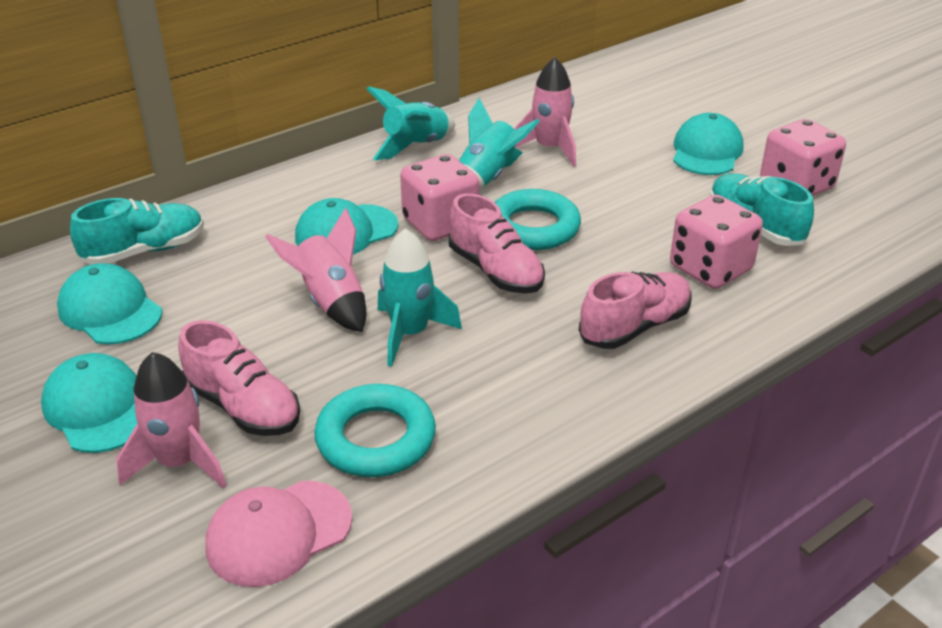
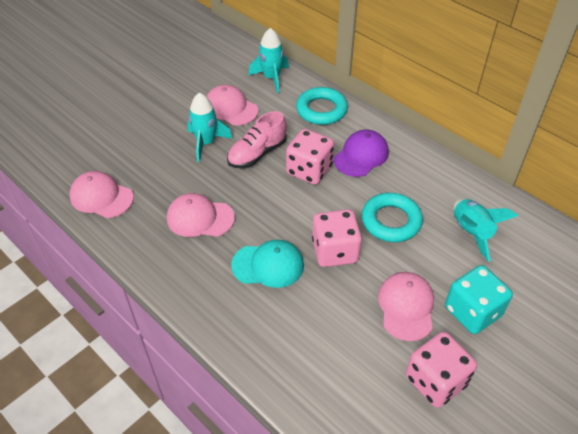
pink cap: 1 -> 4
pink rocket: 3 -> 0
pink shoe: 3 -> 1
purple cap: 0 -> 1
turquoise cap: 4 -> 1
turquoise dice: 0 -> 1
turquoise shoe: 2 -> 0

